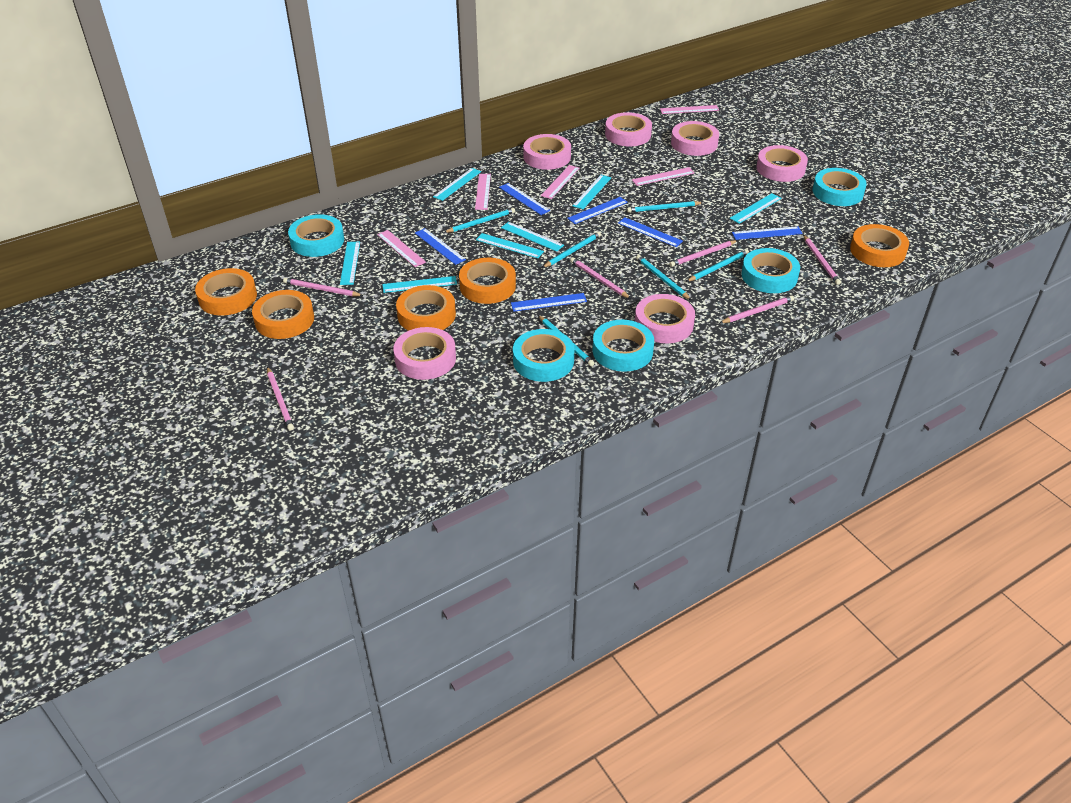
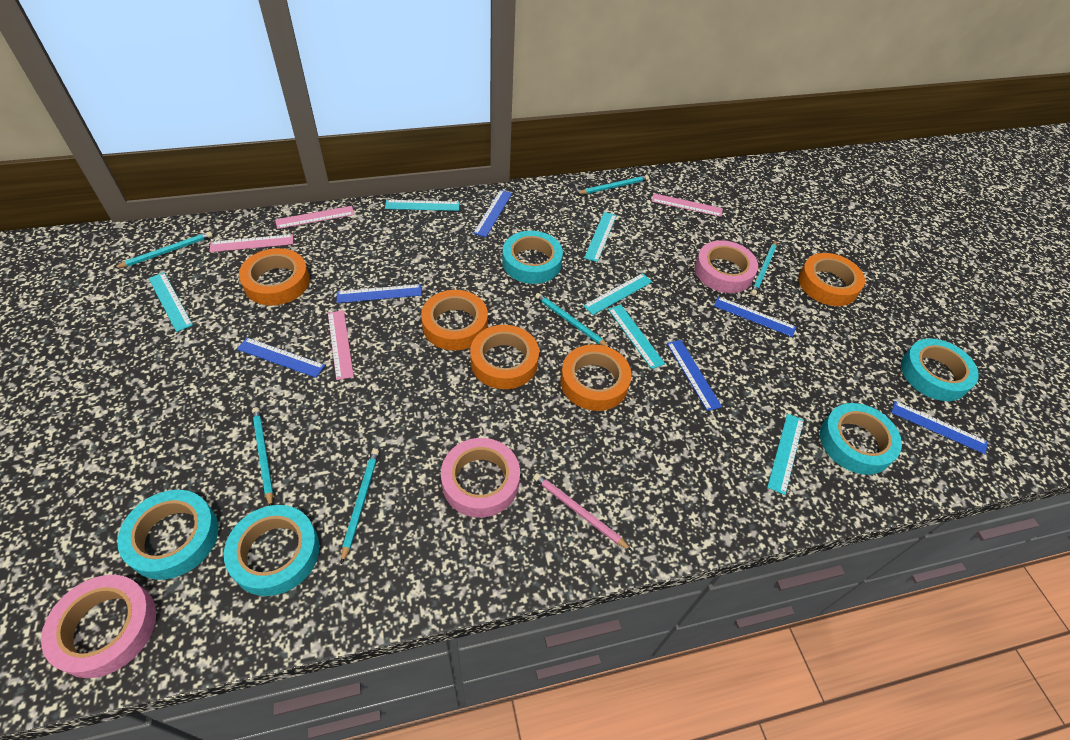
pink pencil: 6 -> 1
pink ruler: 5 -> 4
pink tape: 6 -> 3
turquoise ruler: 7 -> 6

